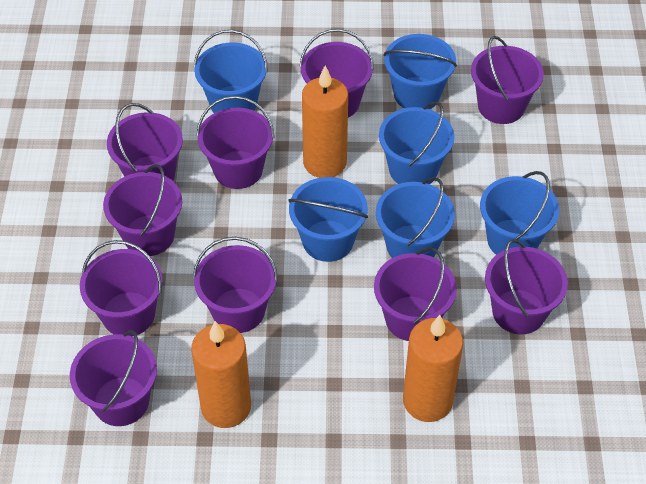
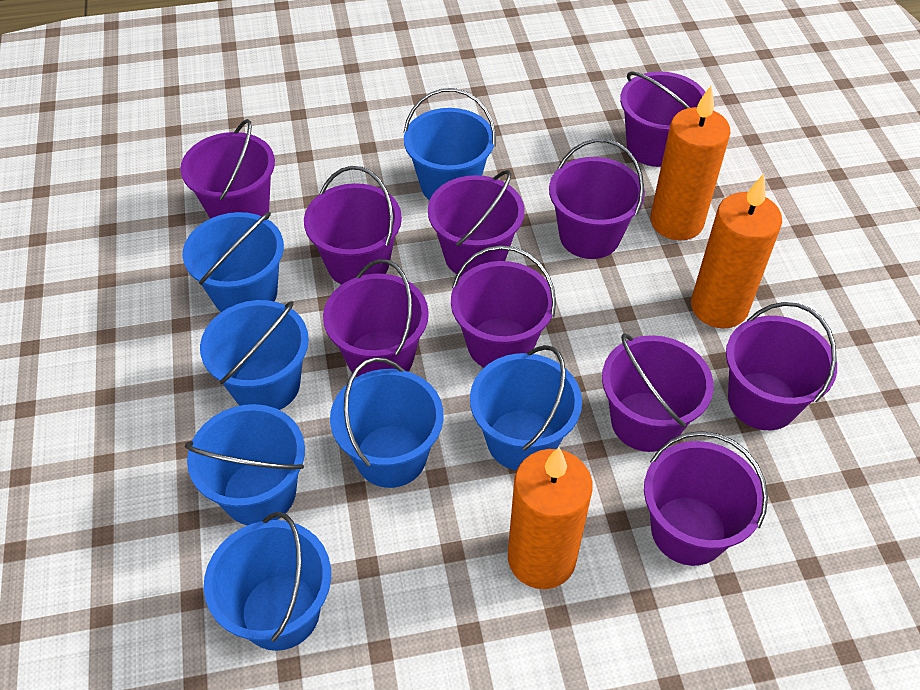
blue bucket: 6 -> 7

